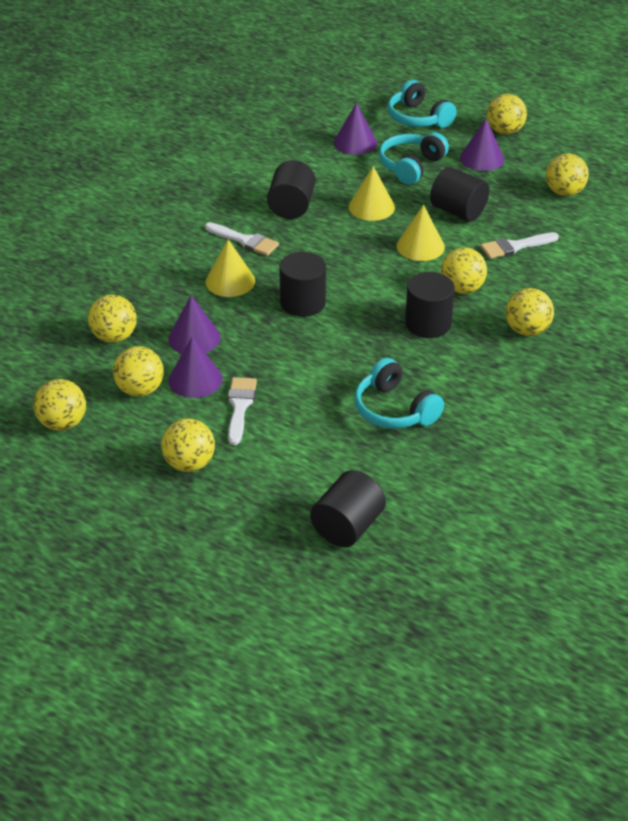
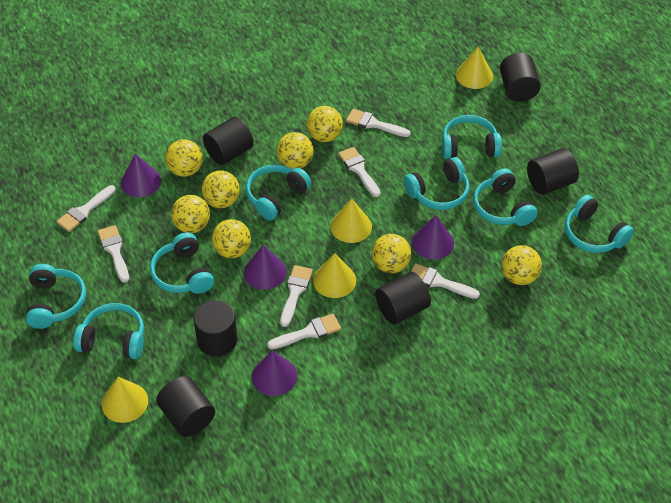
black cylinder: 5 -> 6
turquoise headphones: 3 -> 8
white brush: 3 -> 7
yellow cone: 3 -> 4

